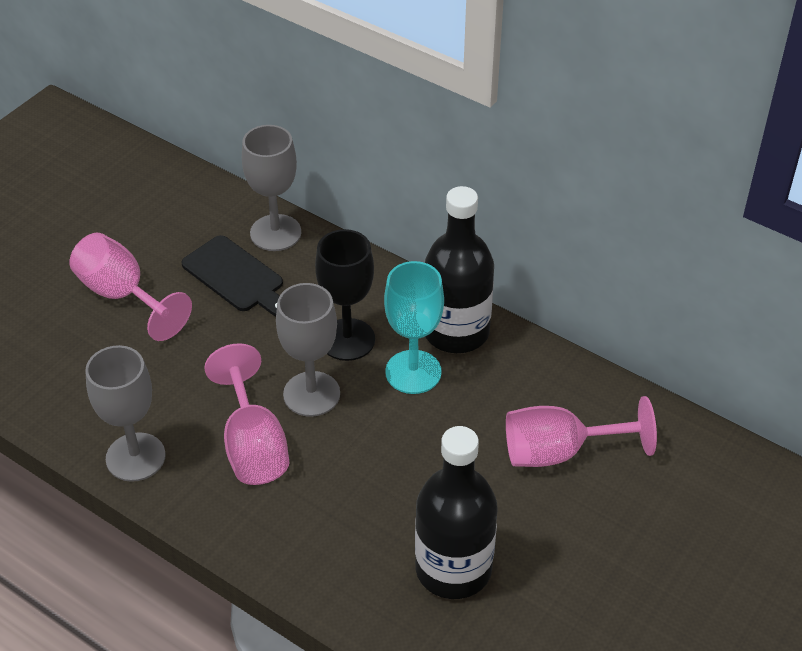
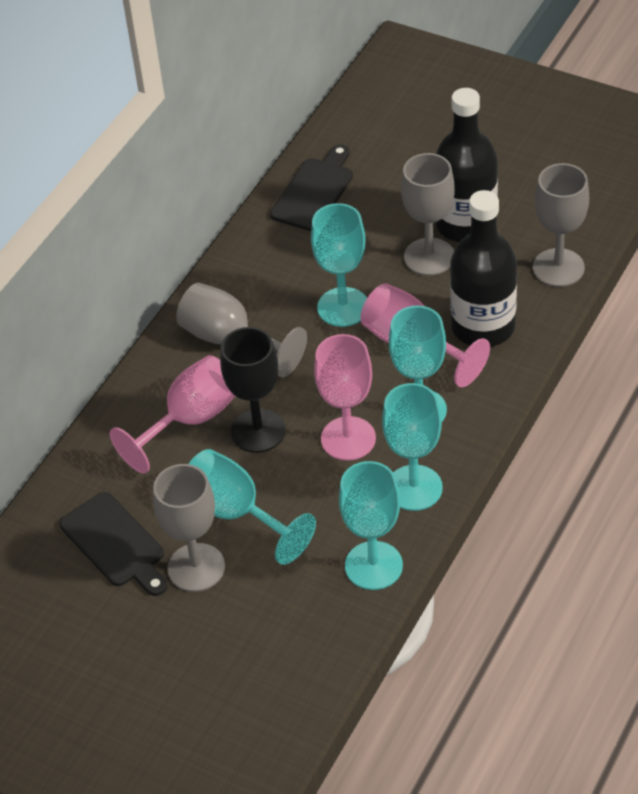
black cutting board: 1 -> 2
grey goblet: 3 -> 4
turquoise goblet: 1 -> 5

